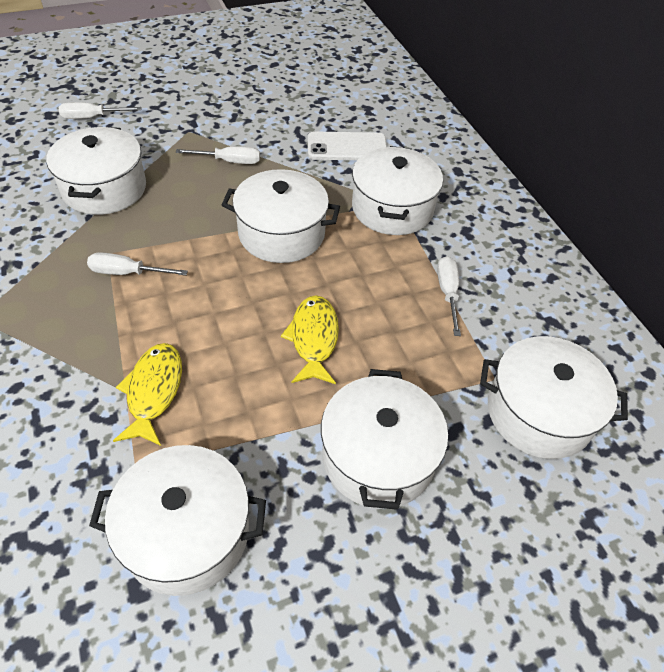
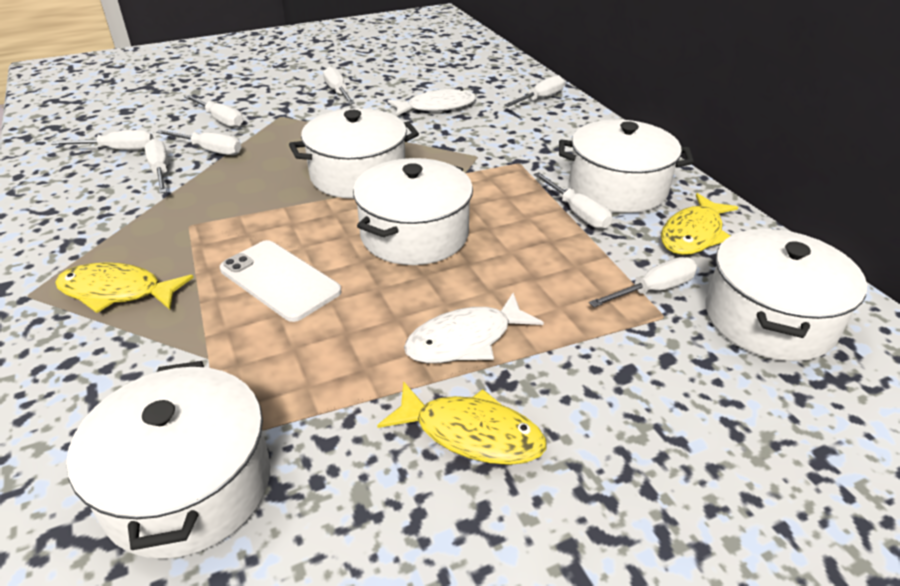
white fish: 0 -> 2
white pot: 6 -> 5
white screwdriver: 4 -> 8
yellow fish: 2 -> 3

